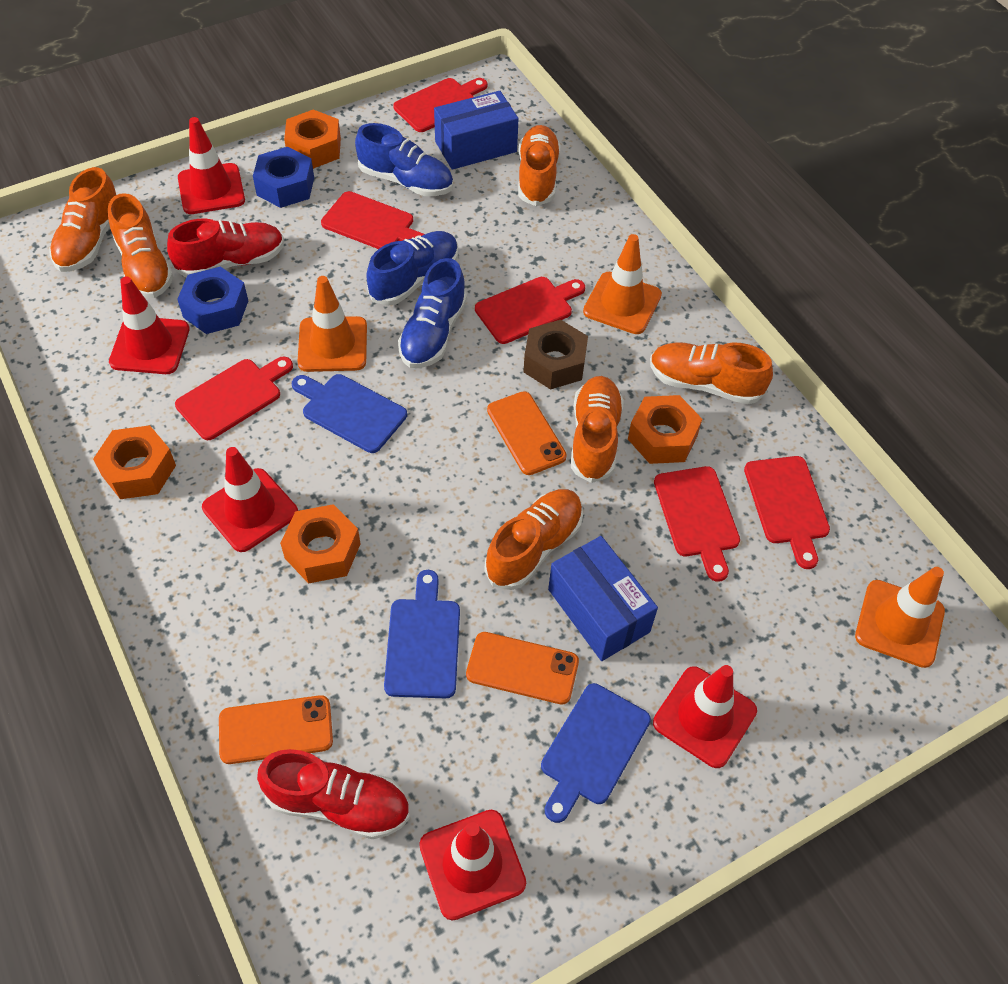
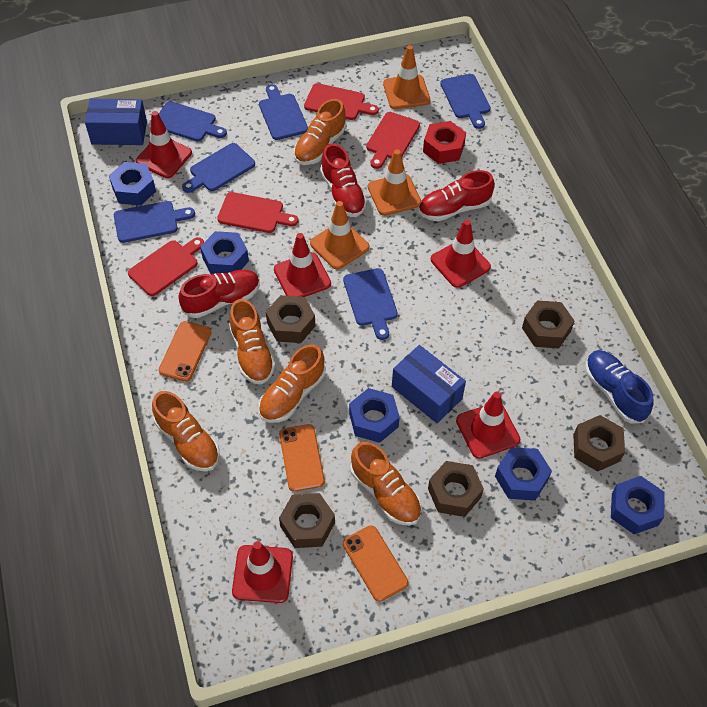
blue cutting board: 3 -> 6
blue nut: 2 -> 5
blue shoe: 3 -> 1
brown nut: 1 -> 5
orange nut: 4 -> 0
orange shoe: 6 -> 5
red cutting board: 6 -> 4
red nut: 0 -> 1
red shoe: 2 -> 3

